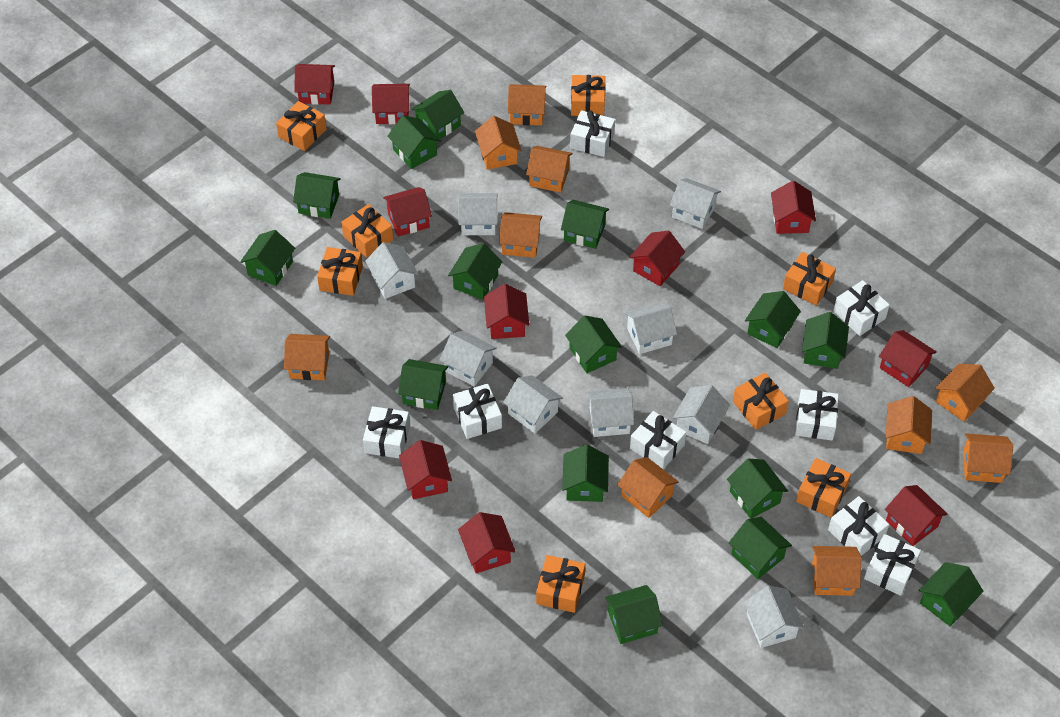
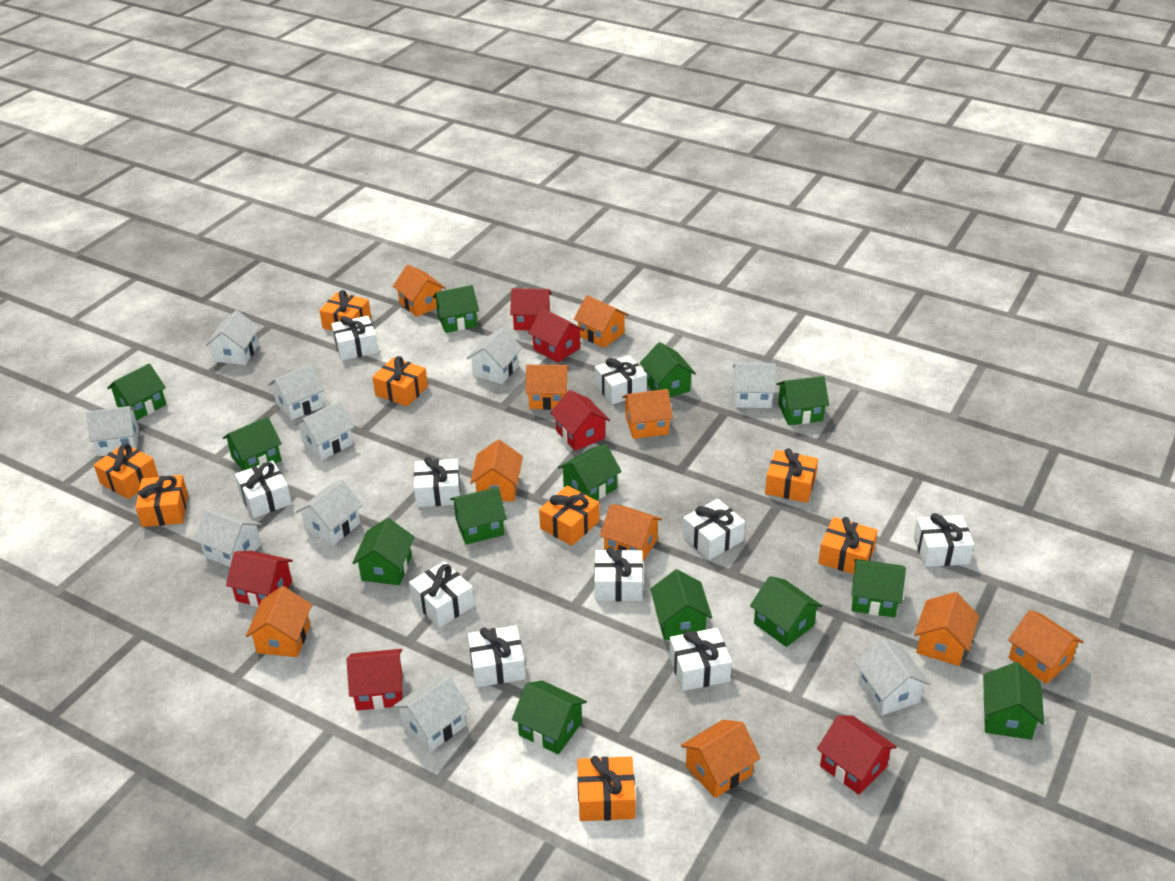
green house: 15 -> 13
red house: 10 -> 6
white gift: 8 -> 10
white house: 9 -> 10

